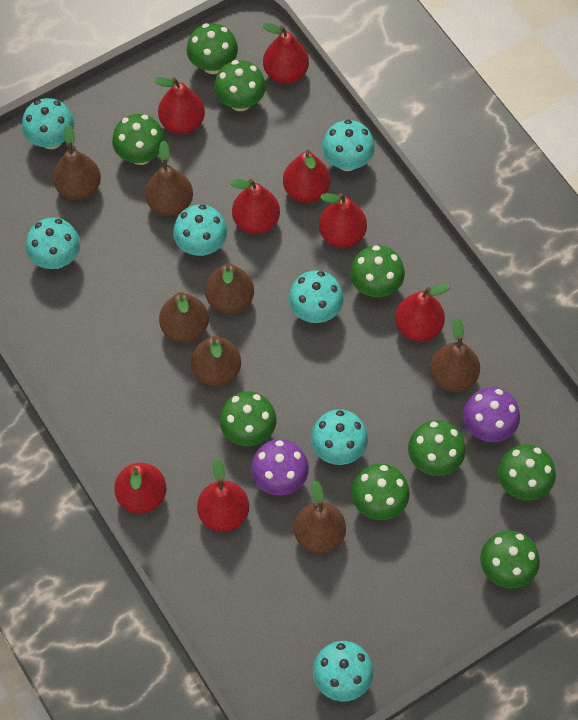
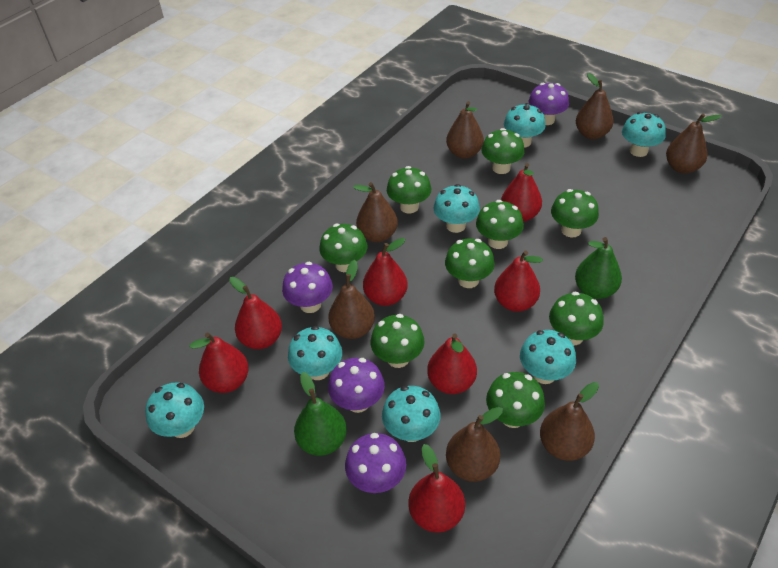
green pear: 0 -> 2
purple mushroom: 2 -> 4
red pear: 8 -> 7

